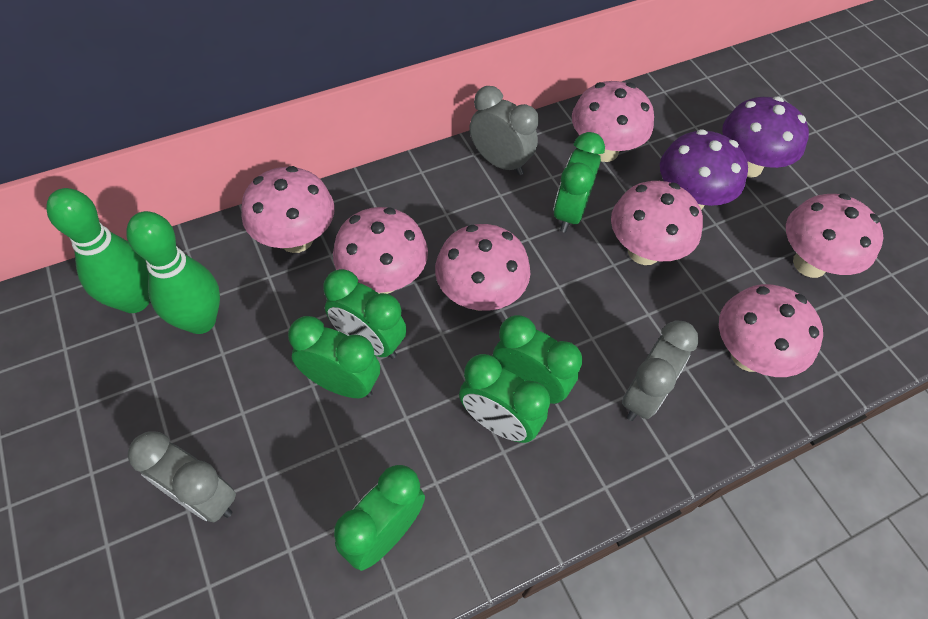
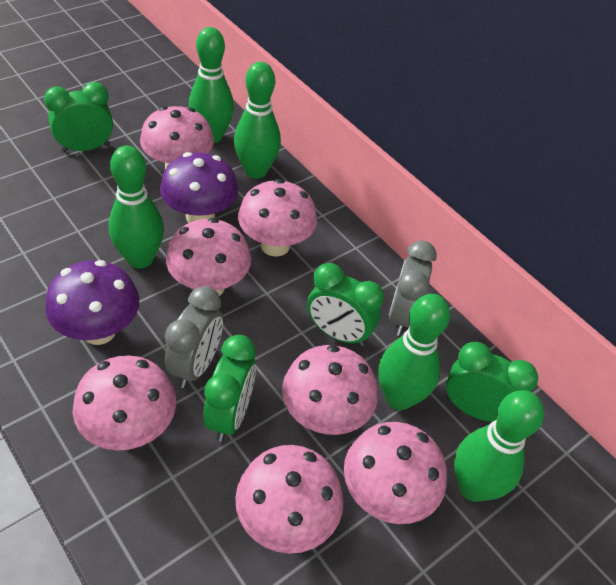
green bowling pin: 2 -> 5
green clock: 6 -> 4
grey clock: 3 -> 2

